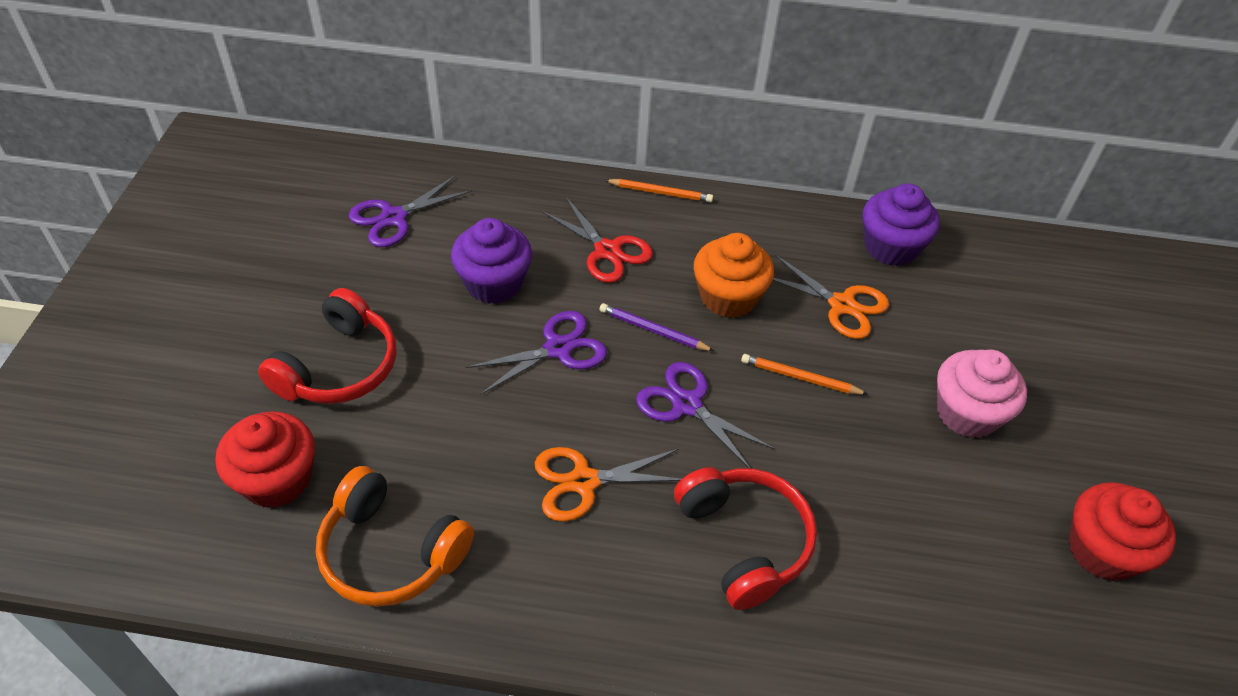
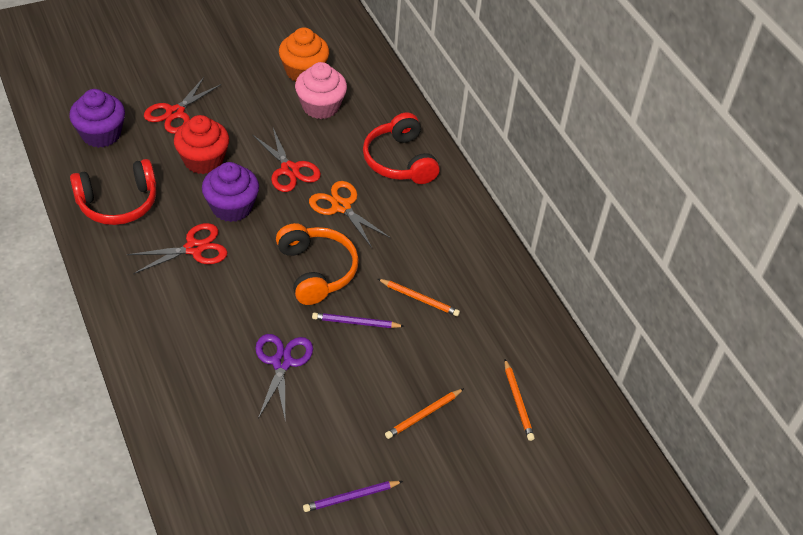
orange pencil: 2 -> 3
orange scissors: 2 -> 1
purple pencil: 1 -> 2
purple scissors: 3 -> 1
red cupcake: 2 -> 1
red scissors: 1 -> 3

